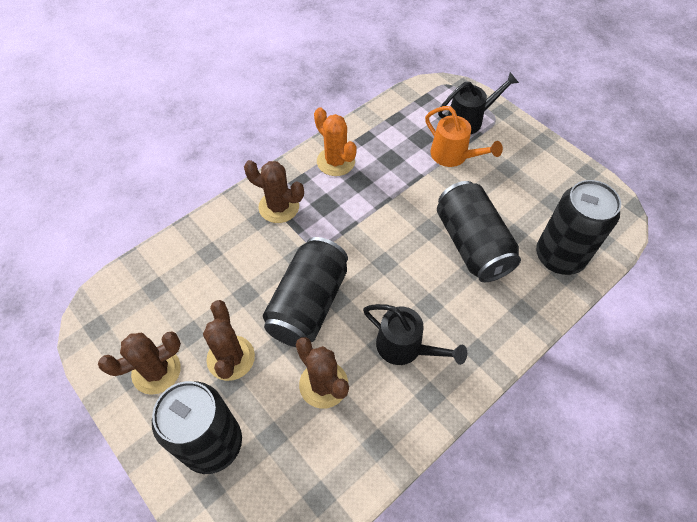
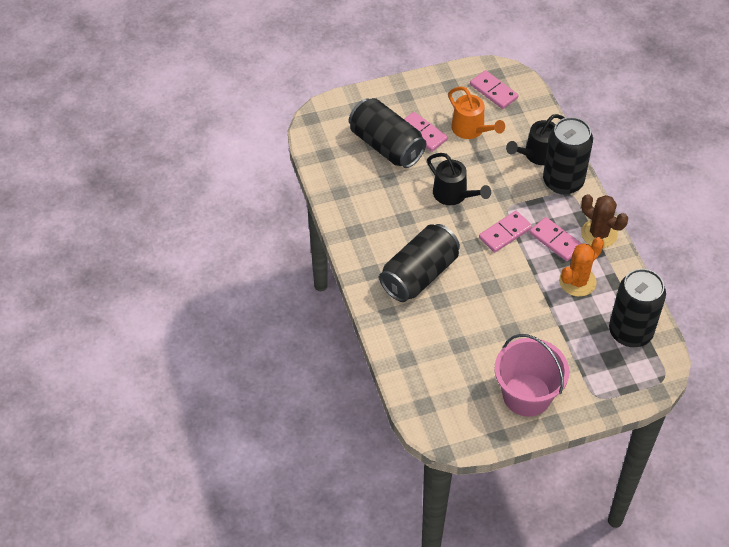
brown cactus: 4 -> 1
pink bucket: 0 -> 1
pink domino: 0 -> 4

